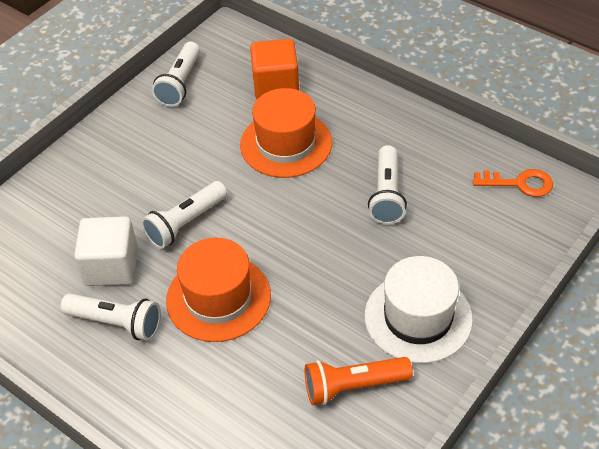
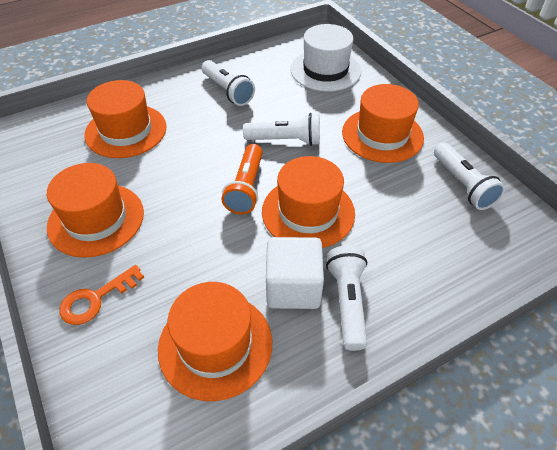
orange cube: 1 -> 0
orange hat: 2 -> 5

